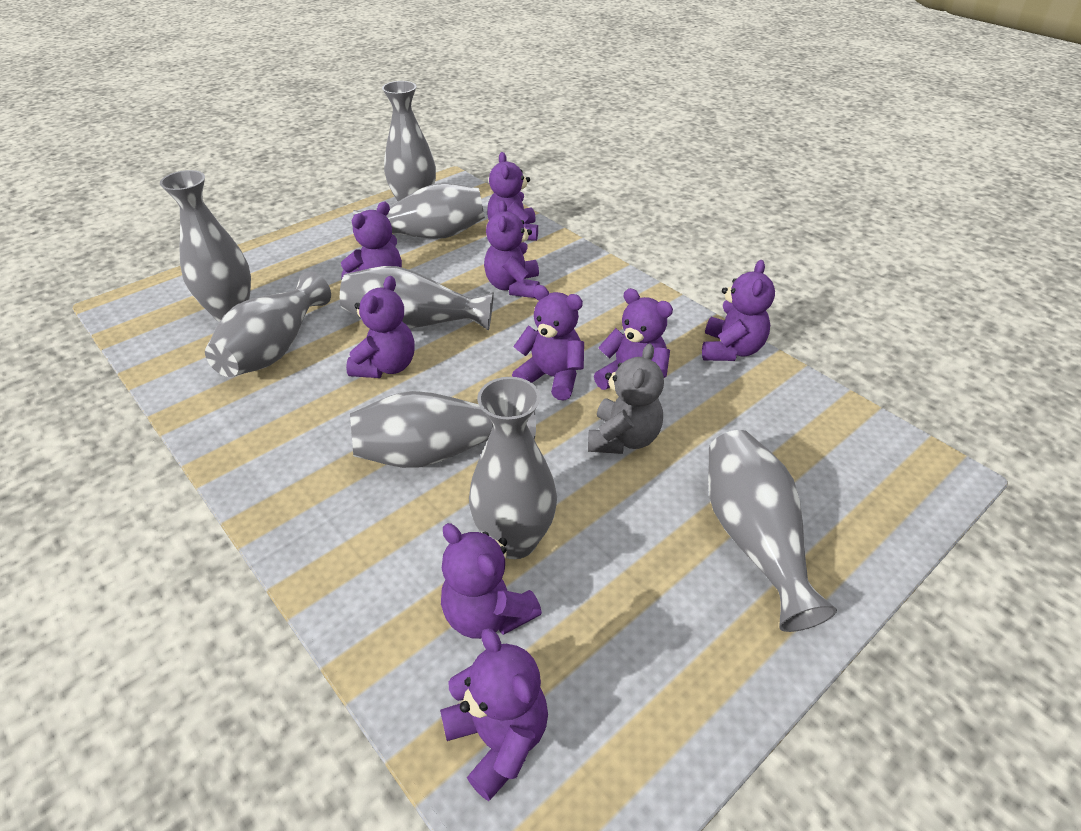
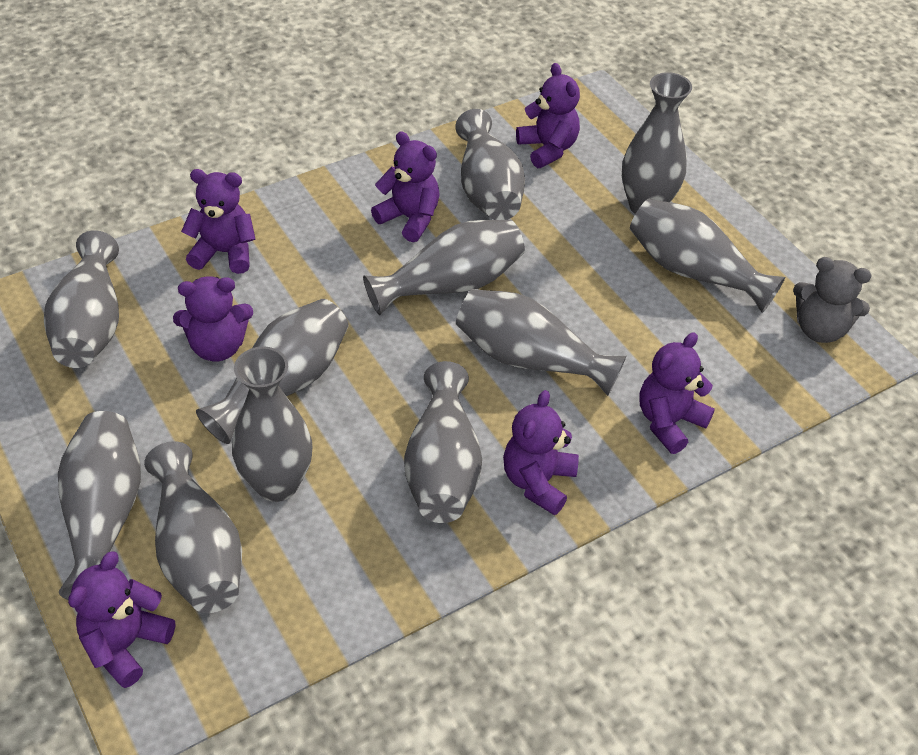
grey vase: 8 -> 11
purple teddy bear: 9 -> 7

